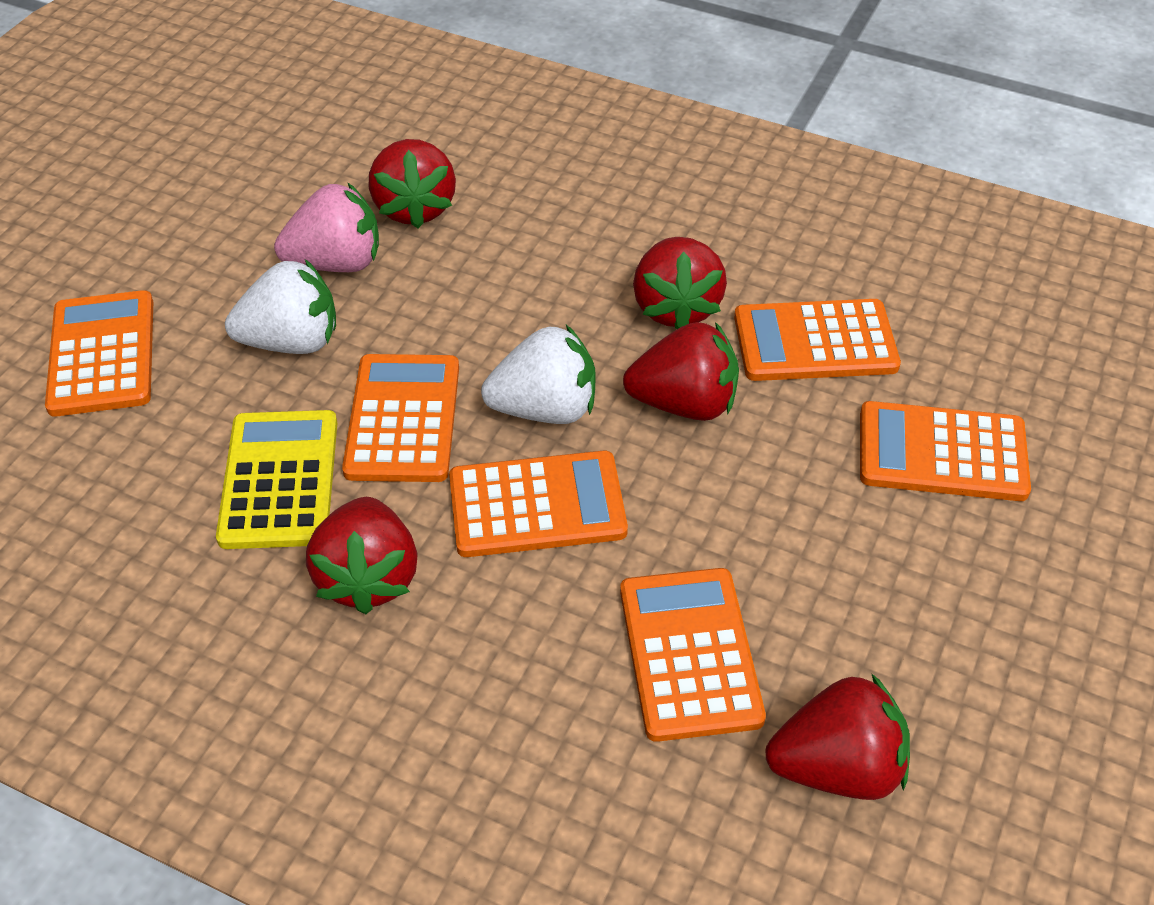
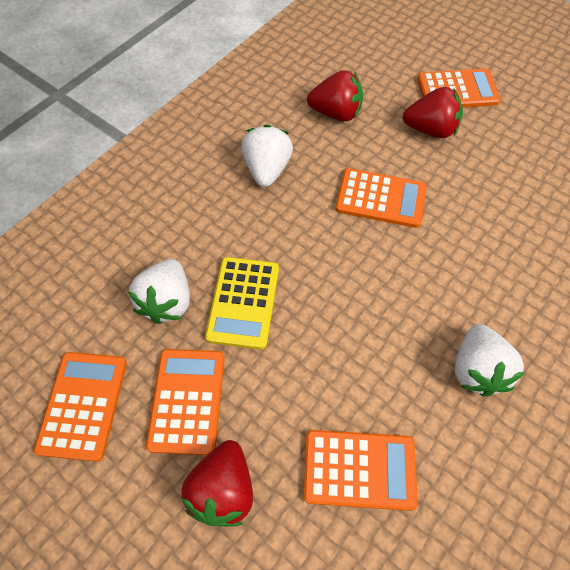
orange calculator: 6 -> 5
pink strawberry: 1 -> 0
red strawberry: 5 -> 3
white strawberry: 2 -> 3

